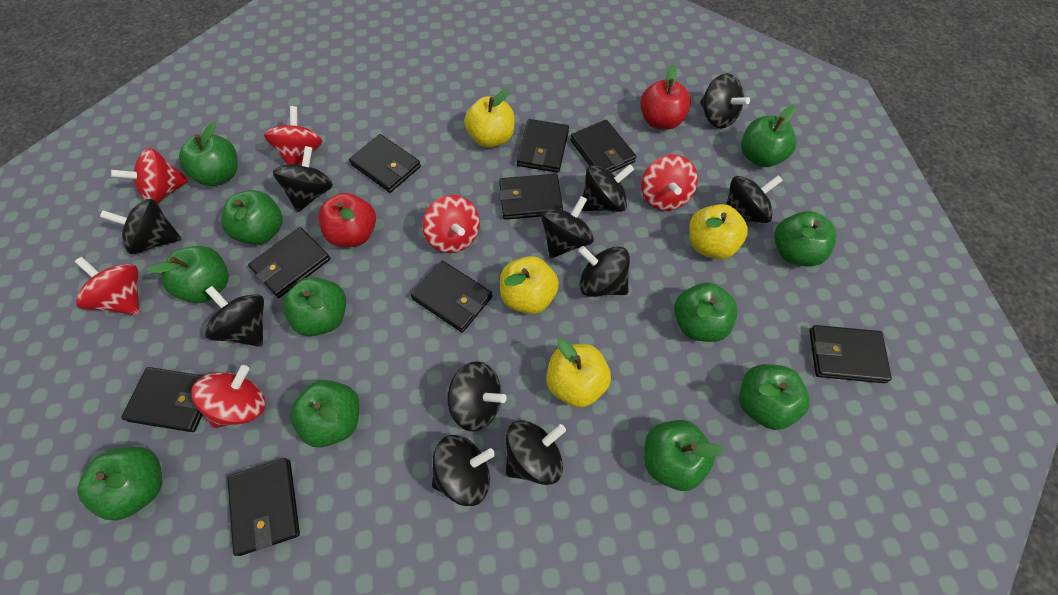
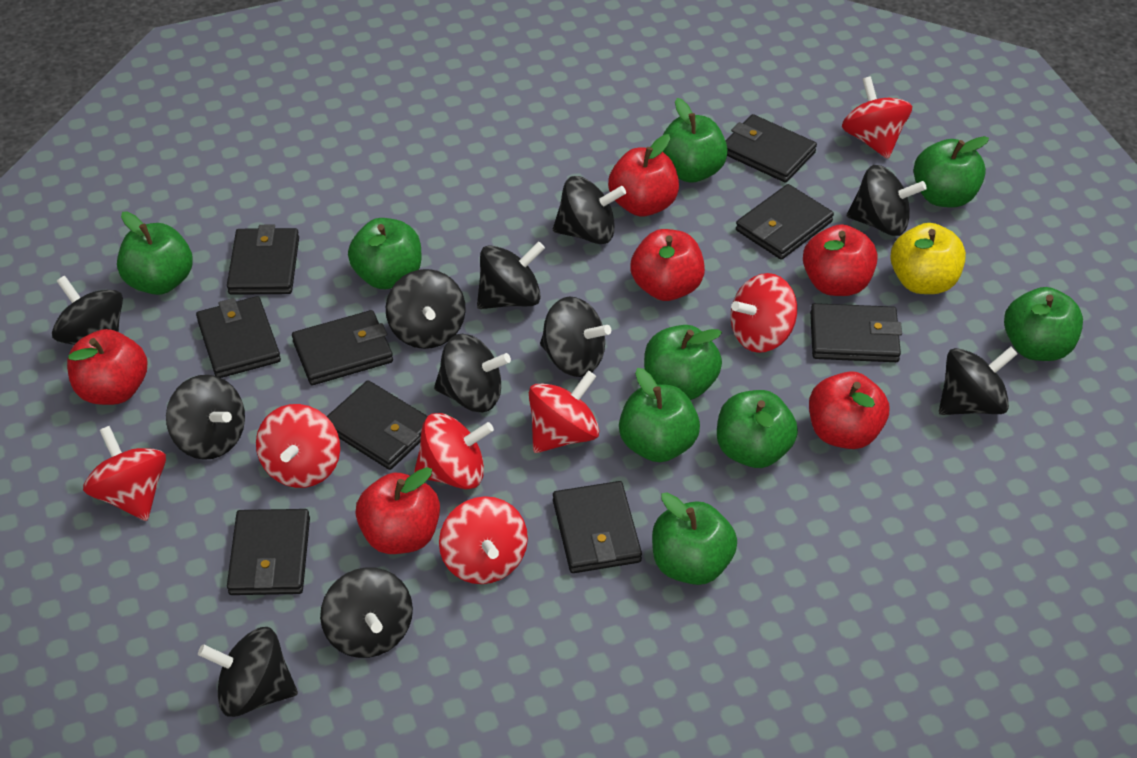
green apple: 11 -> 9
red apple: 2 -> 6
red spinning top: 6 -> 7
yellow apple: 4 -> 1

